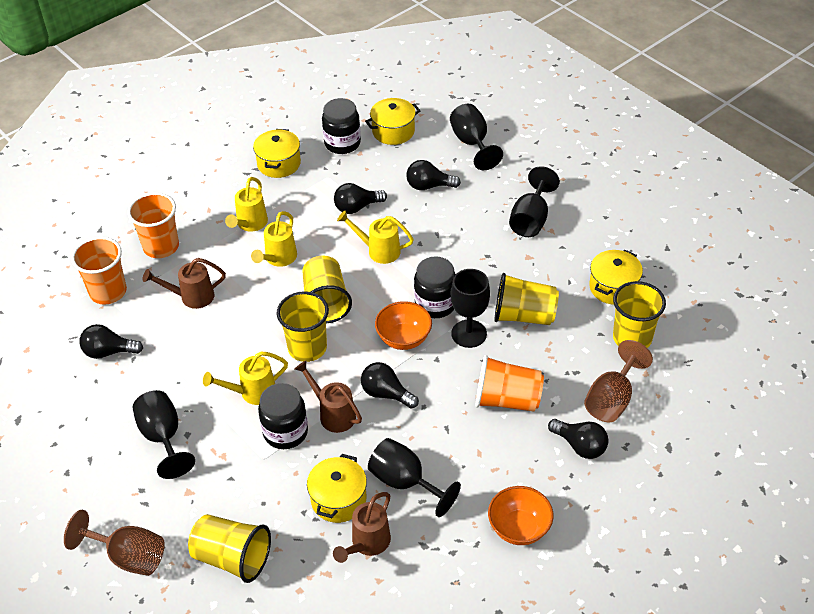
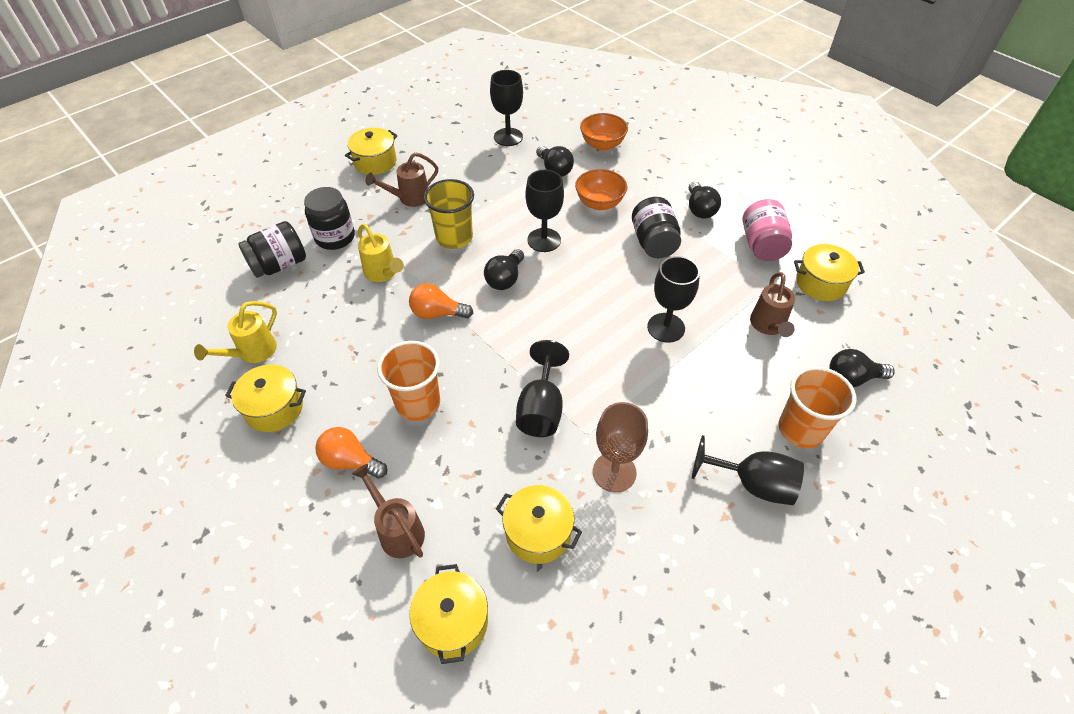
black light bulb: 5 -> 4
brown goblet: 2 -> 1
orange cup: 3 -> 2
orange light bulb: 0 -> 2
pink jar: 0 -> 1
yellow cup: 5 -> 1
yellow pot: 4 -> 5
yellow watering can: 4 -> 2

